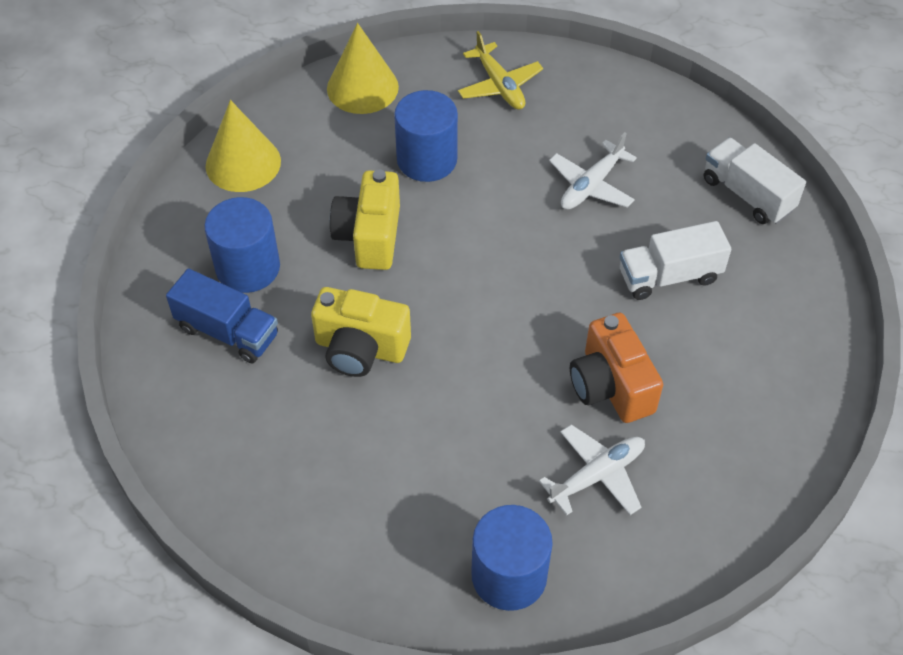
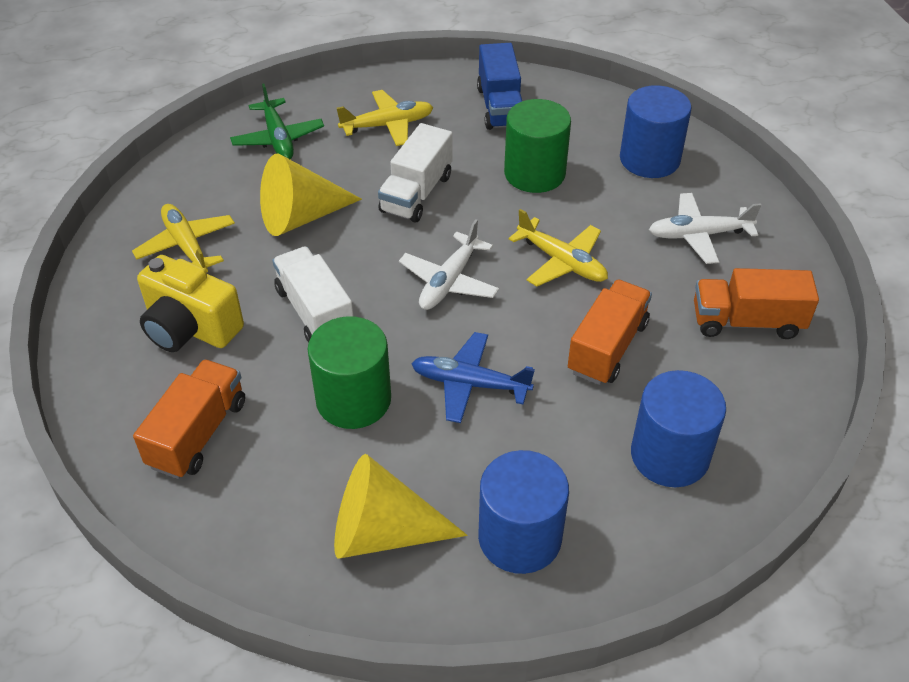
blue plane: 0 -> 1
green cylinder: 0 -> 2
green plane: 0 -> 1
orange camera: 1 -> 0
orange truck: 0 -> 3
yellow camera: 2 -> 1
yellow plane: 1 -> 3

